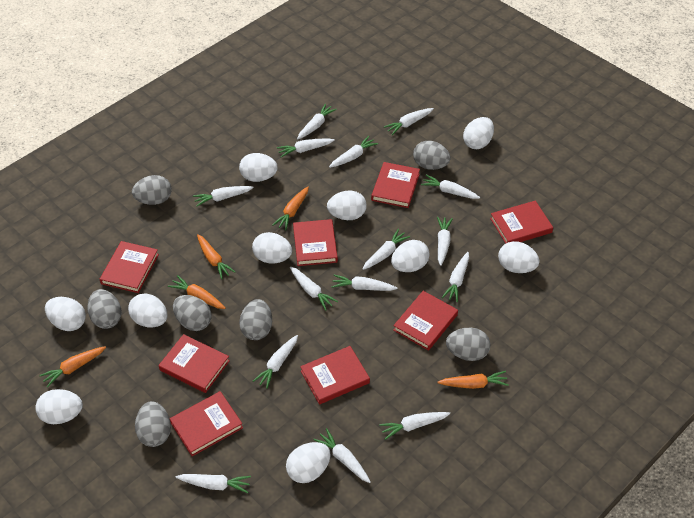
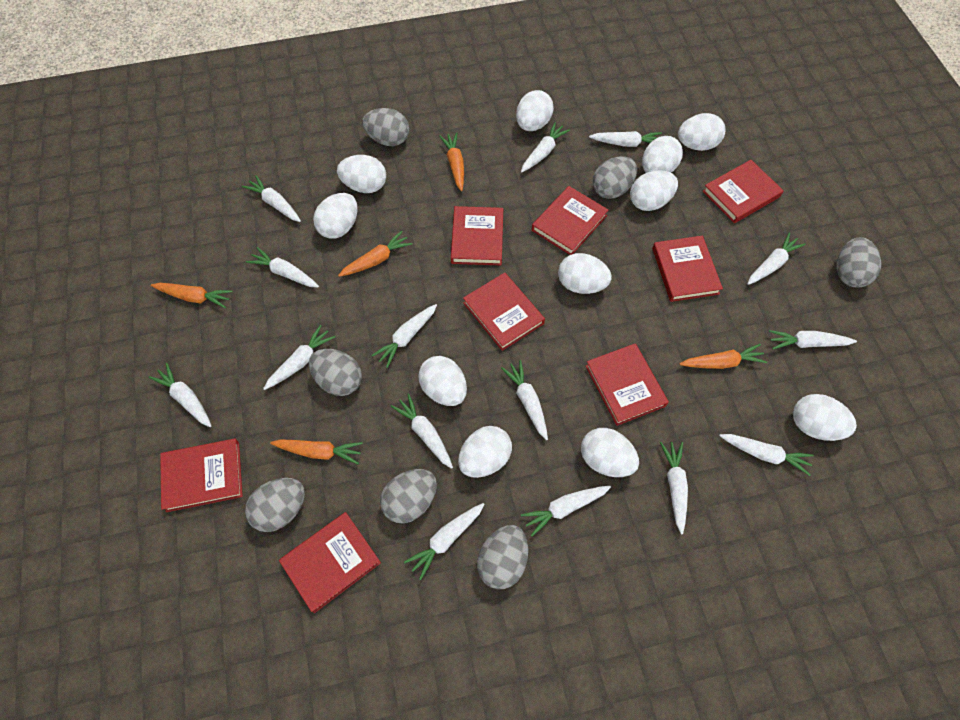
white egg: 10 -> 11

